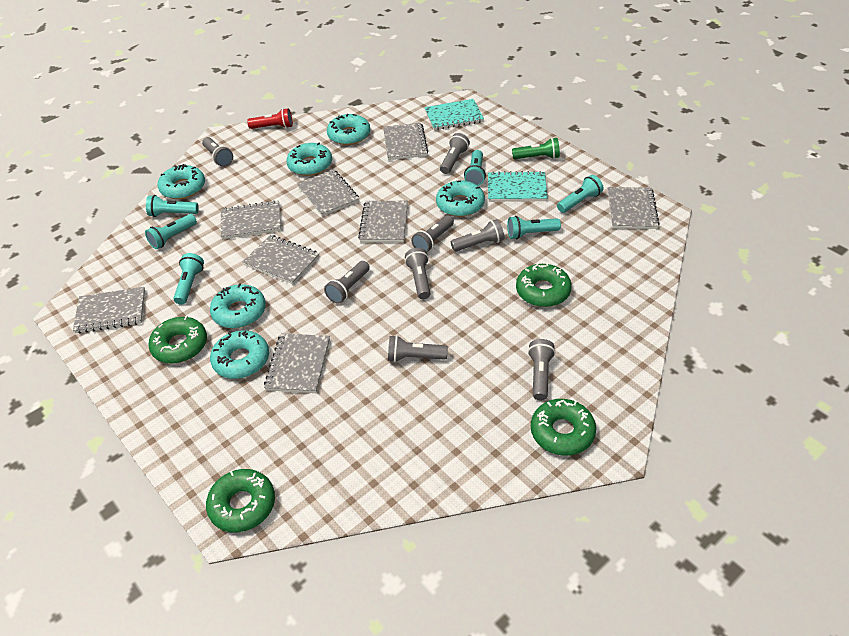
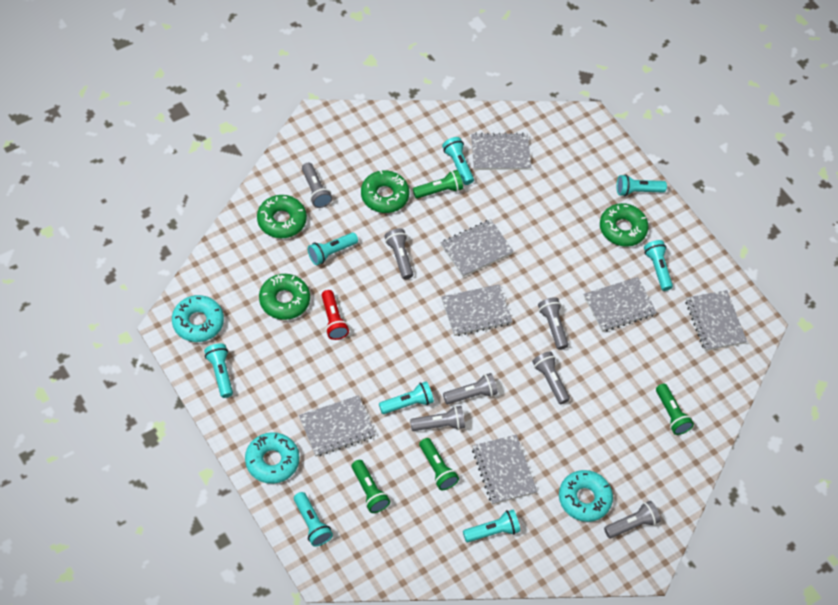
green flashlight: 1 -> 4
grey flashlight: 8 -> 7
grey notebook: 8 -> 7
turquoise donut: 6 -> 3
turquoise flashlight: 6 -> 8
turquoise notebook: 2 -> 0

